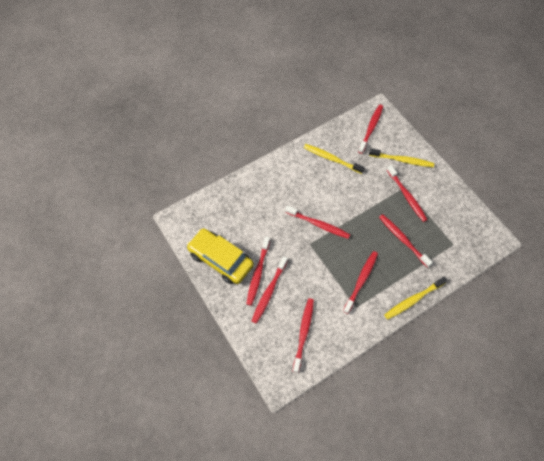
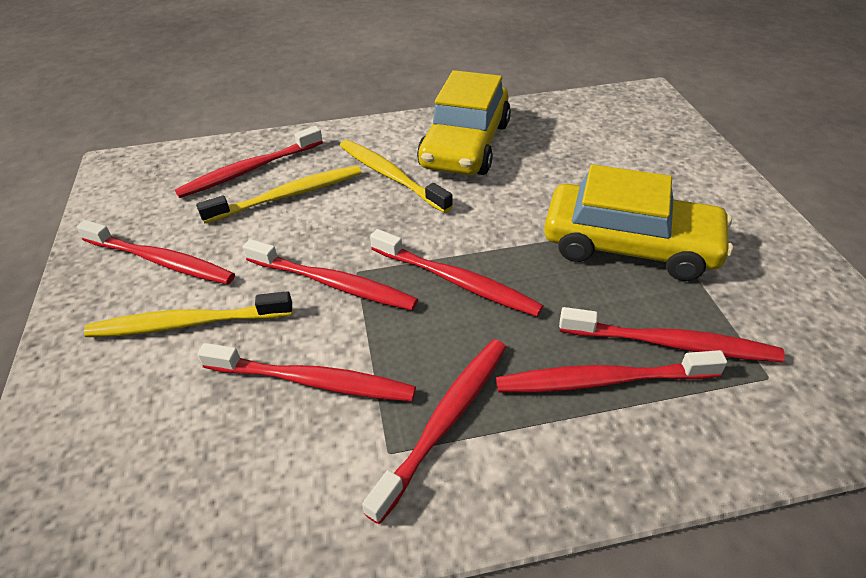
yellow car: 1 -> 2

